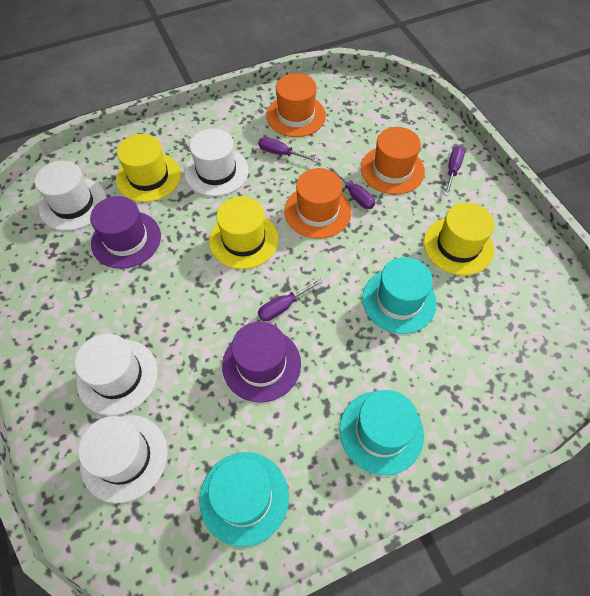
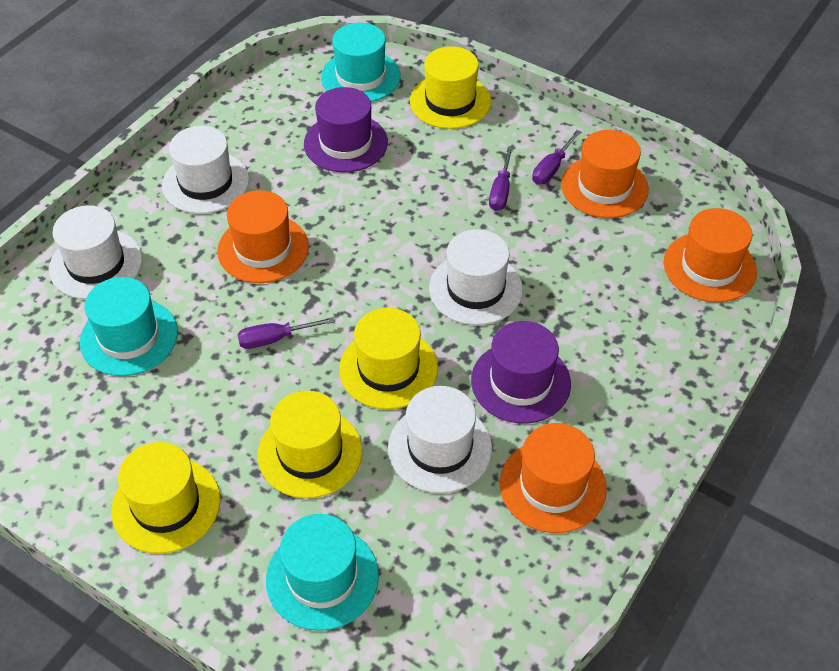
orange hat: 3 -> 4
purple screwdriver: 4 -> 3
yellow hat: 3 -> 4

